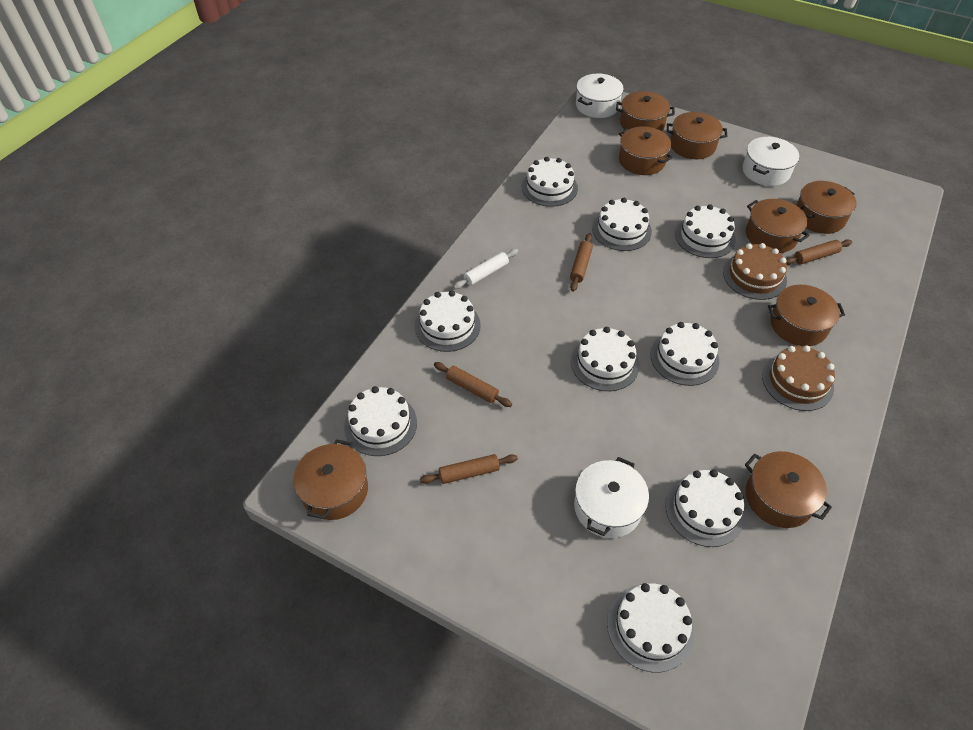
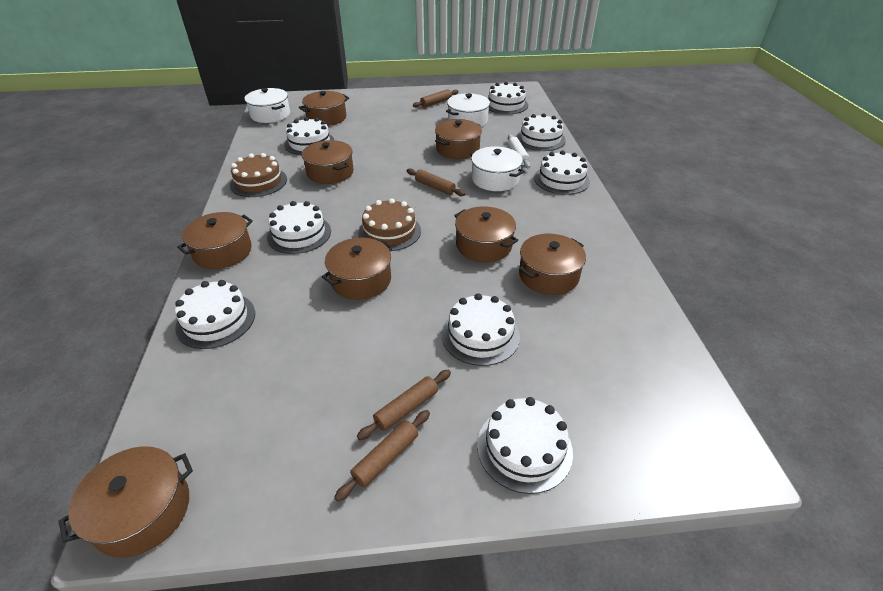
white cake: 9 -> 8

